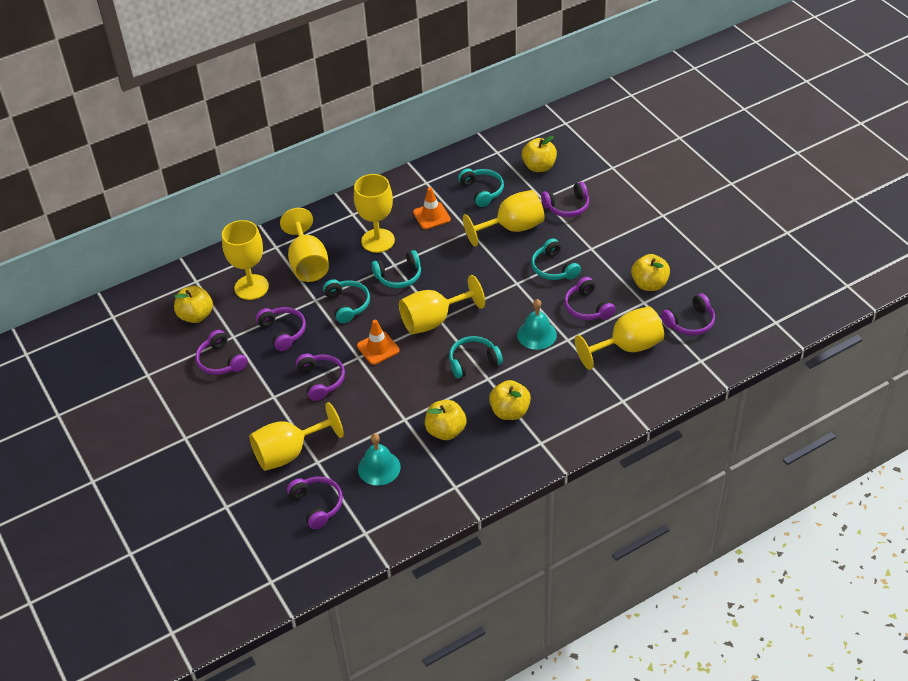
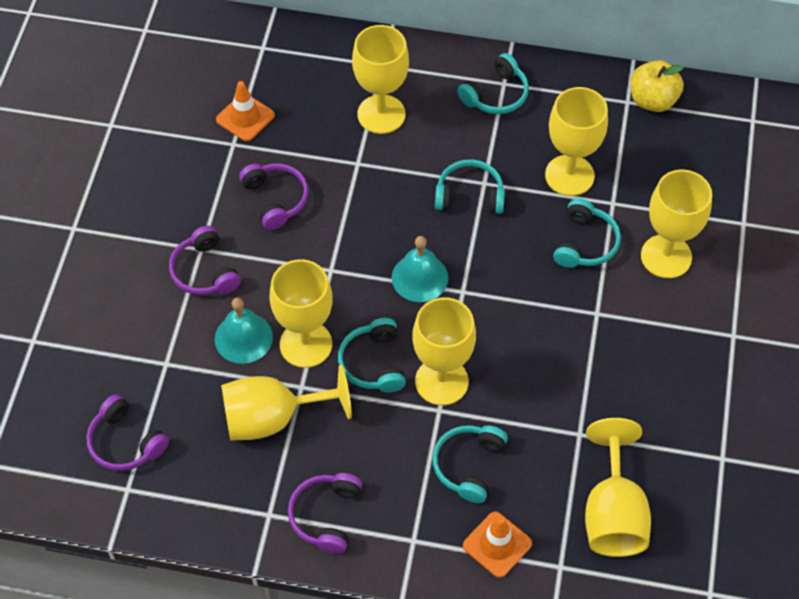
purple headphones: 7 -> 4
yellow apple: 5 -> 1

